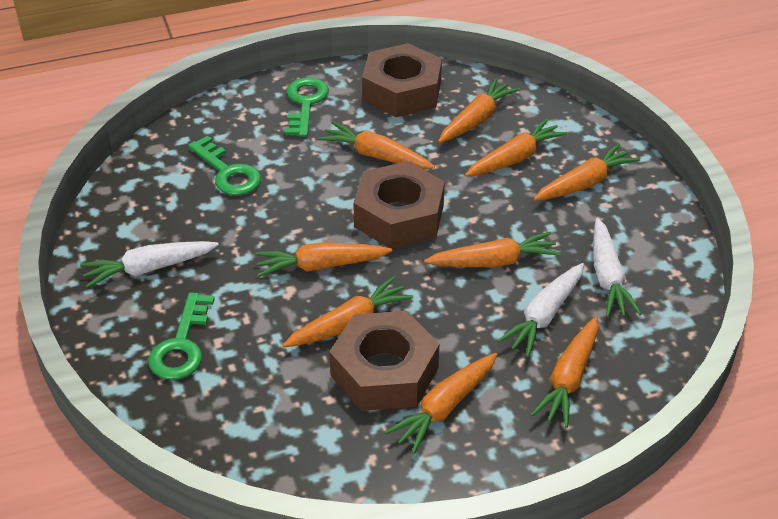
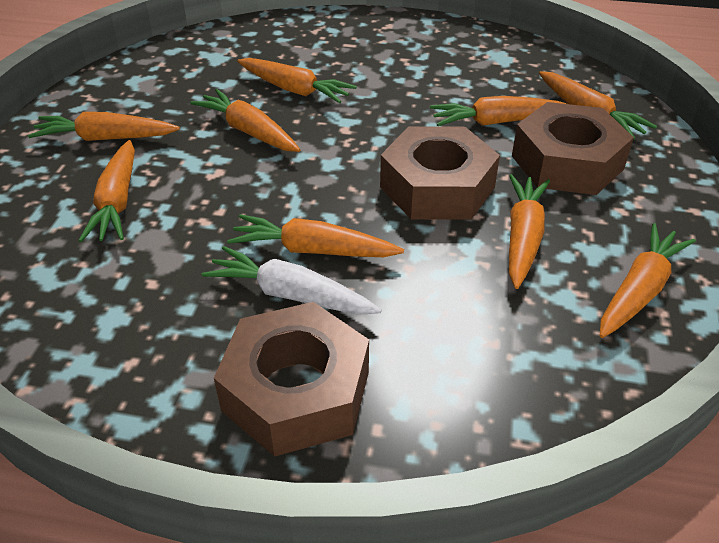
green key: 3 -> 0
white carrot: 3 -> 1

